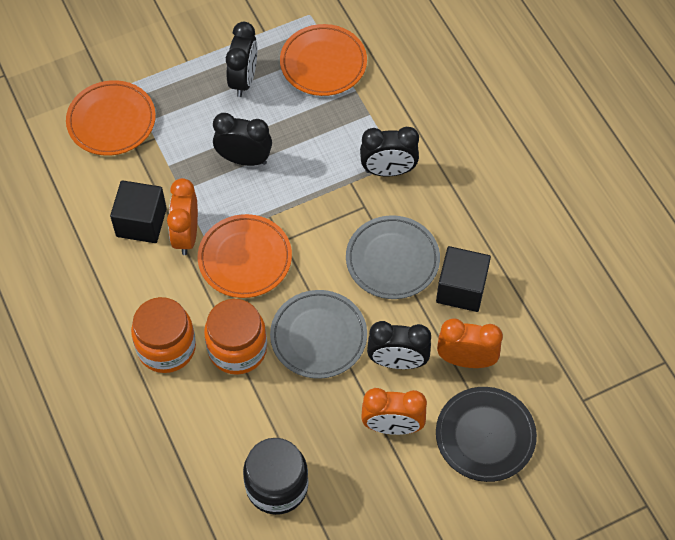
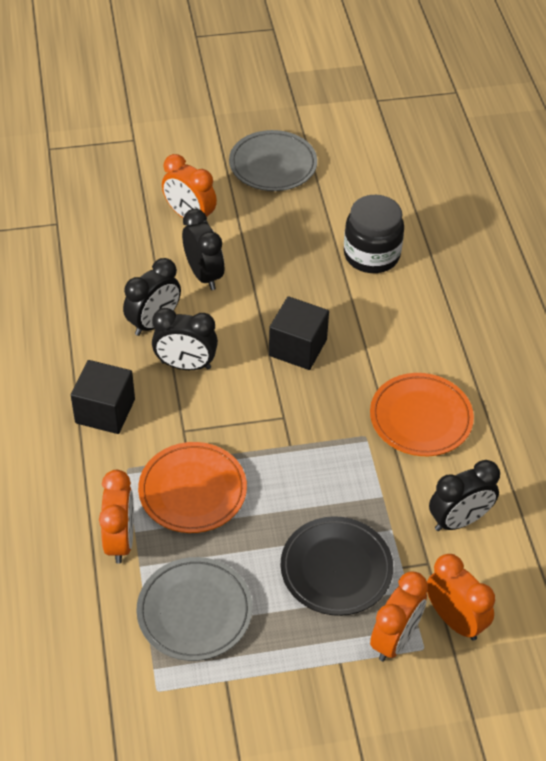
orange clock: 3 -> 4
orange jar: 2 -> 0
orange plate: 3 -> 2

